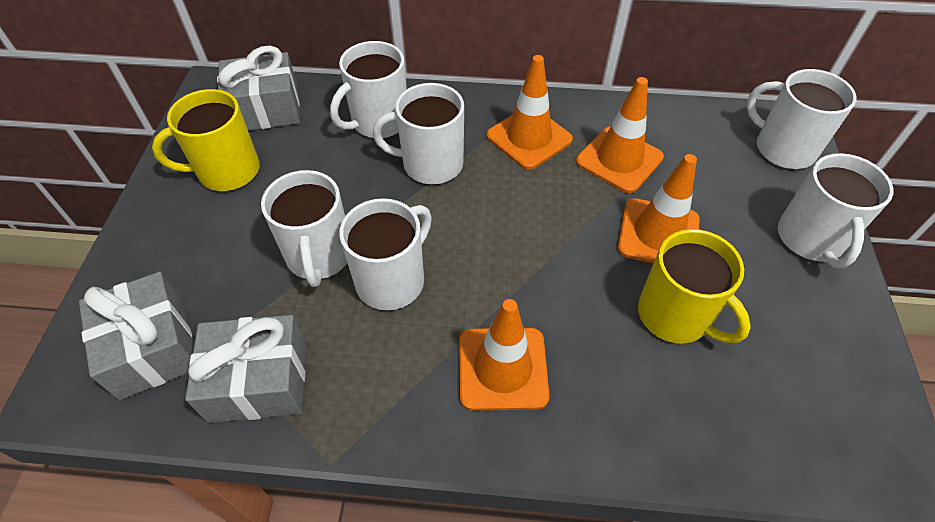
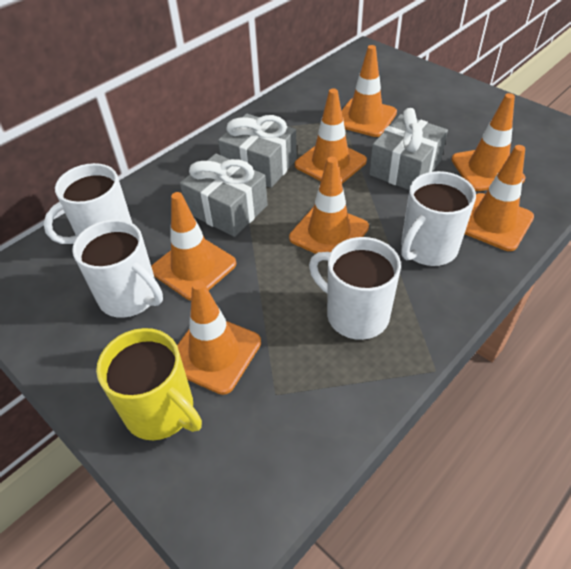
orange traffic cone: 4 -> 7
white mug: 6 -> 4
yellow mug: 2 -> 1

